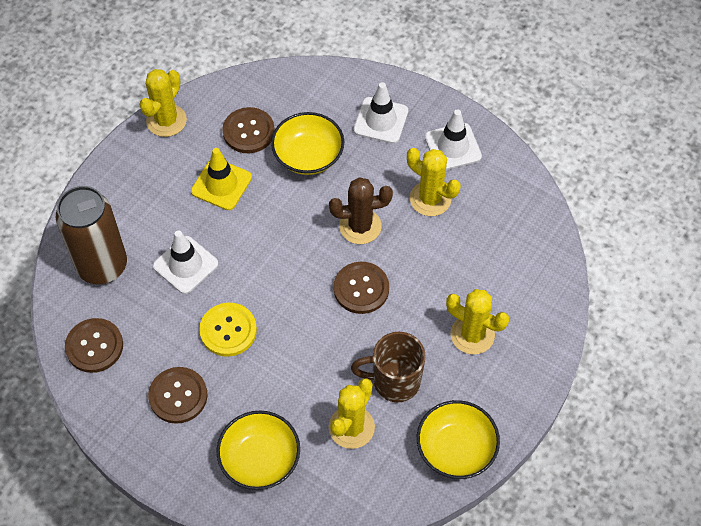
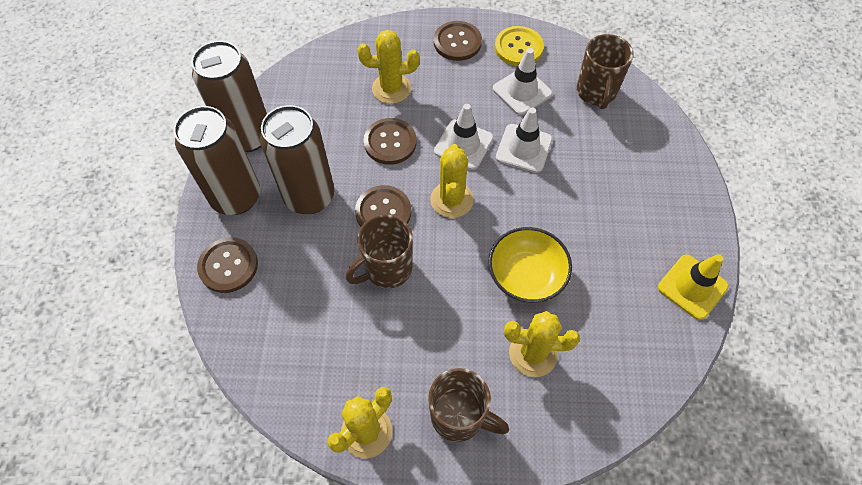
brown cactus: 1 -> 0
brown can: 1 -> 3
brown mug: 1 -> 3
yellow bowl: 3 -> 1

